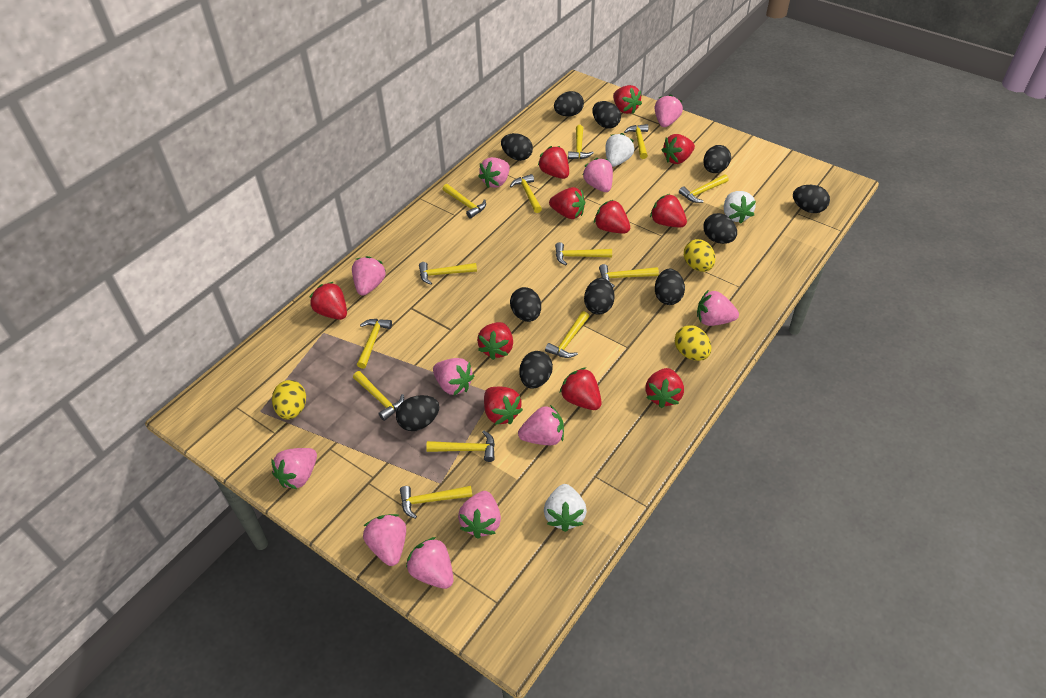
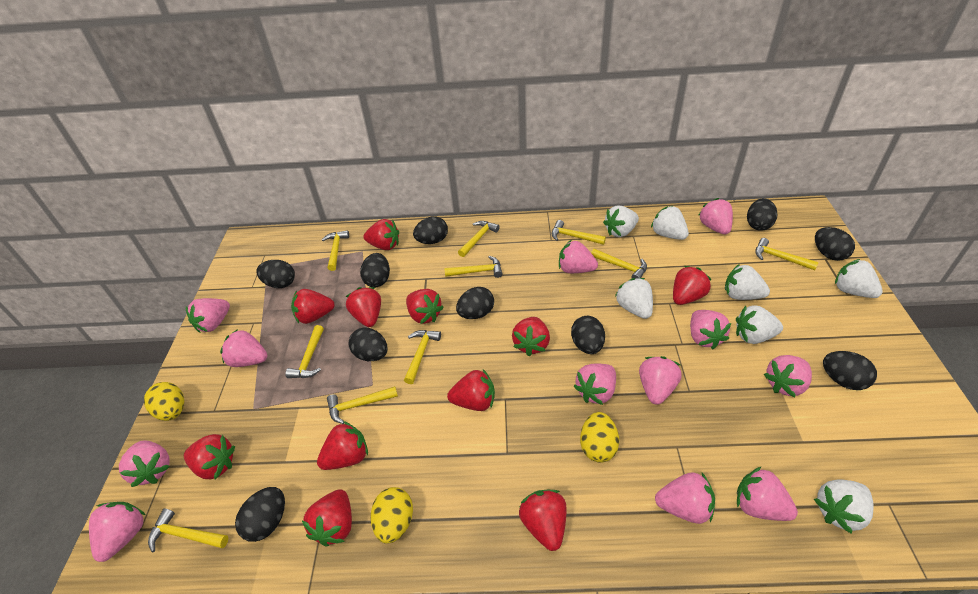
black egg: 11 -> 10
pink strawberry: 11 -> 12
white strawberry: 3 -> 7
yellow hammer: 13 -> 10

